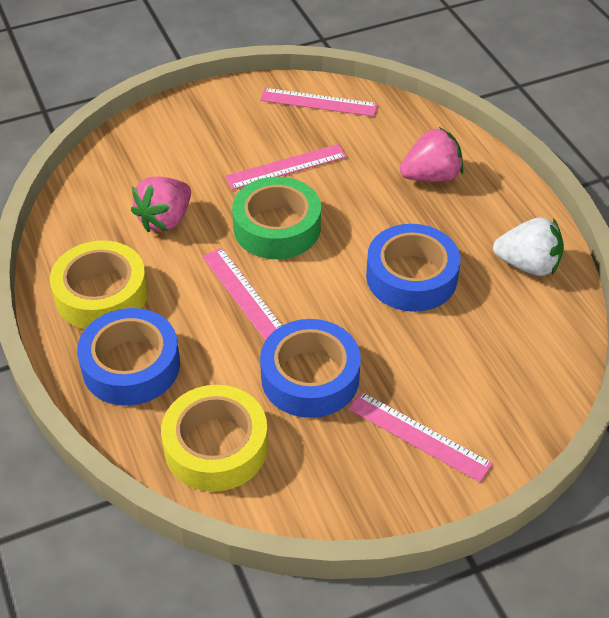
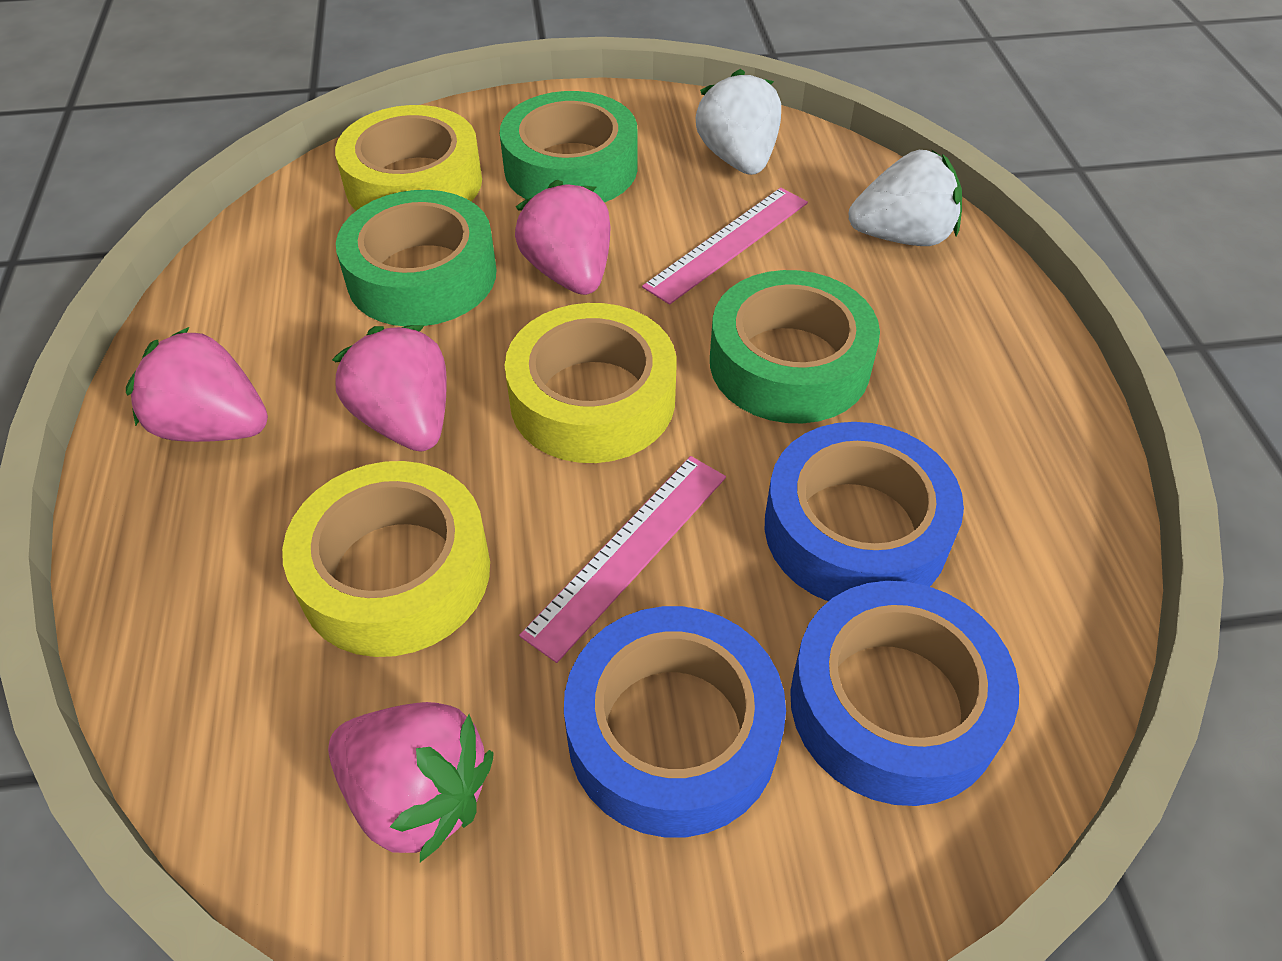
green tape: 1 -> 3
pink ruler: 4 -> 2
pink strawberry: 2 -> 4
white strawberry: 1 -> 2
yellow tape: 2 -> 3

